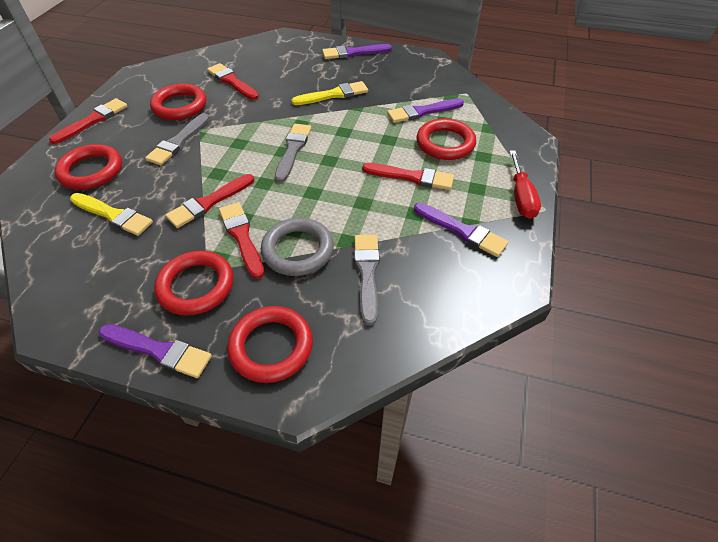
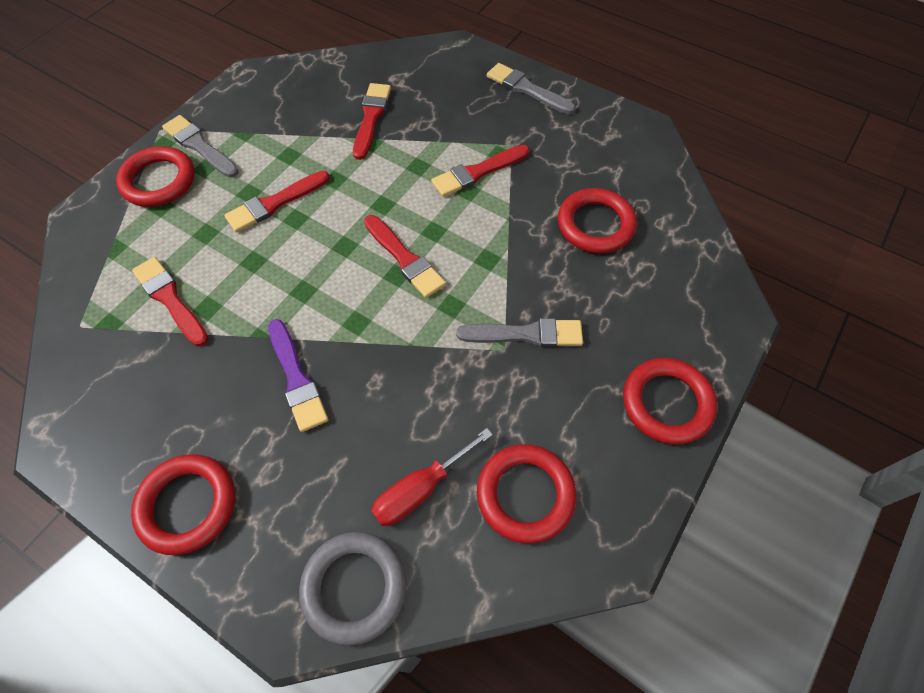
purple brush: 4 -> 1
yellow brush: 2 -> 0

